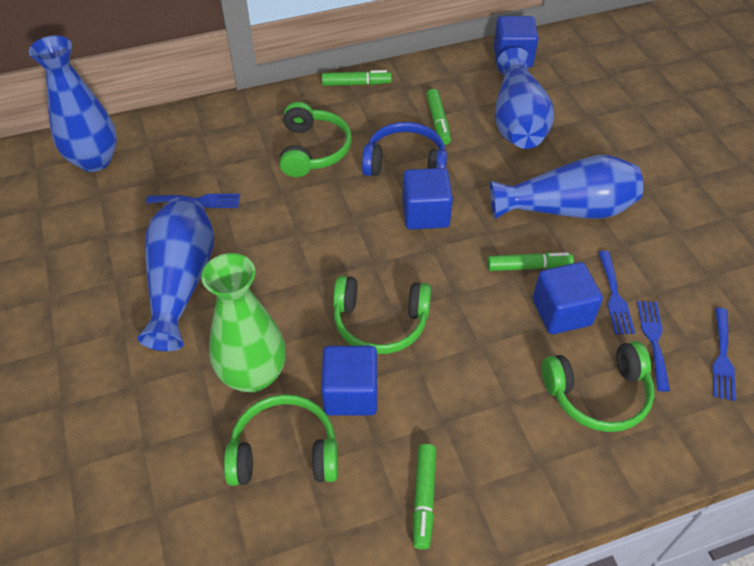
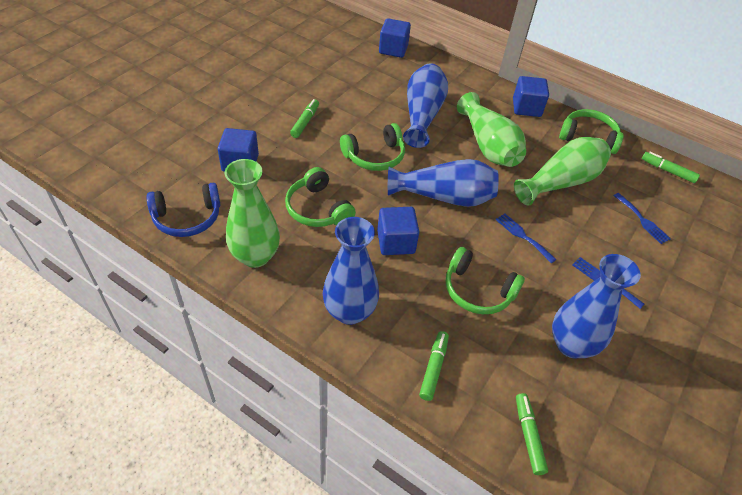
blue fork: 4 -> 3
green vase: 1 -> 3

